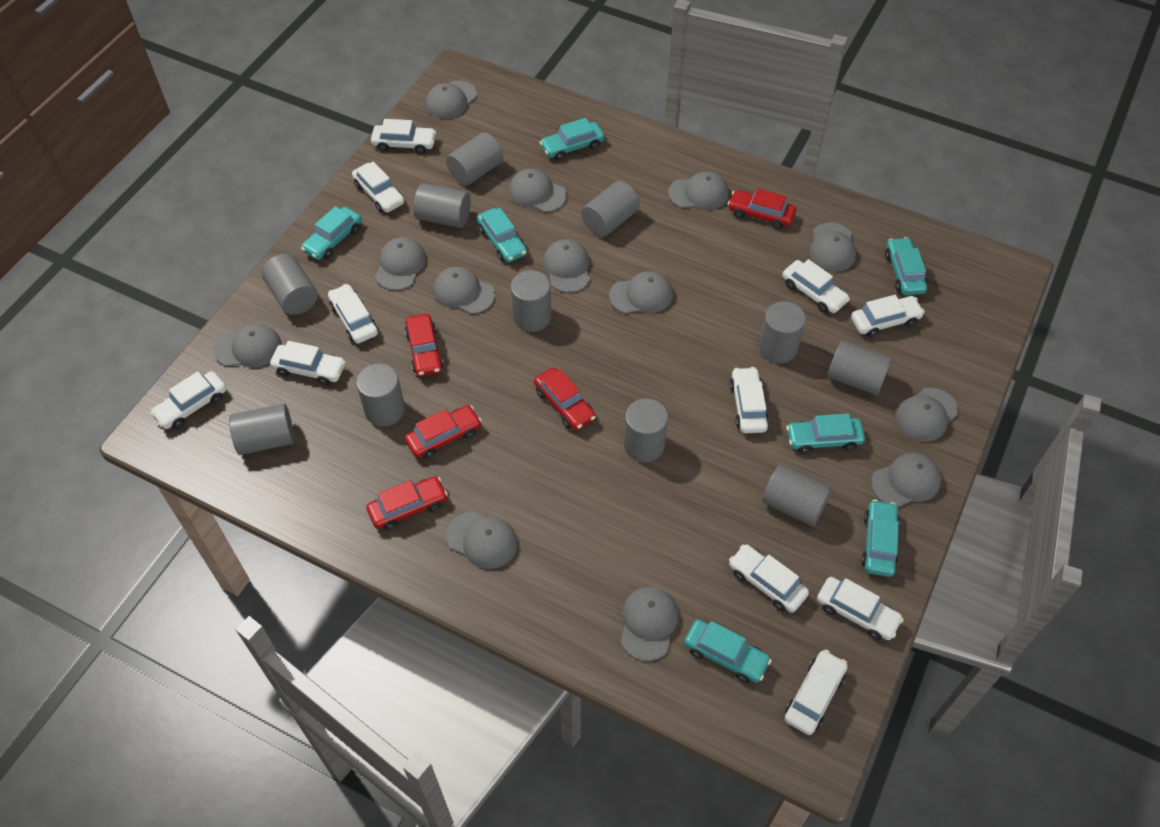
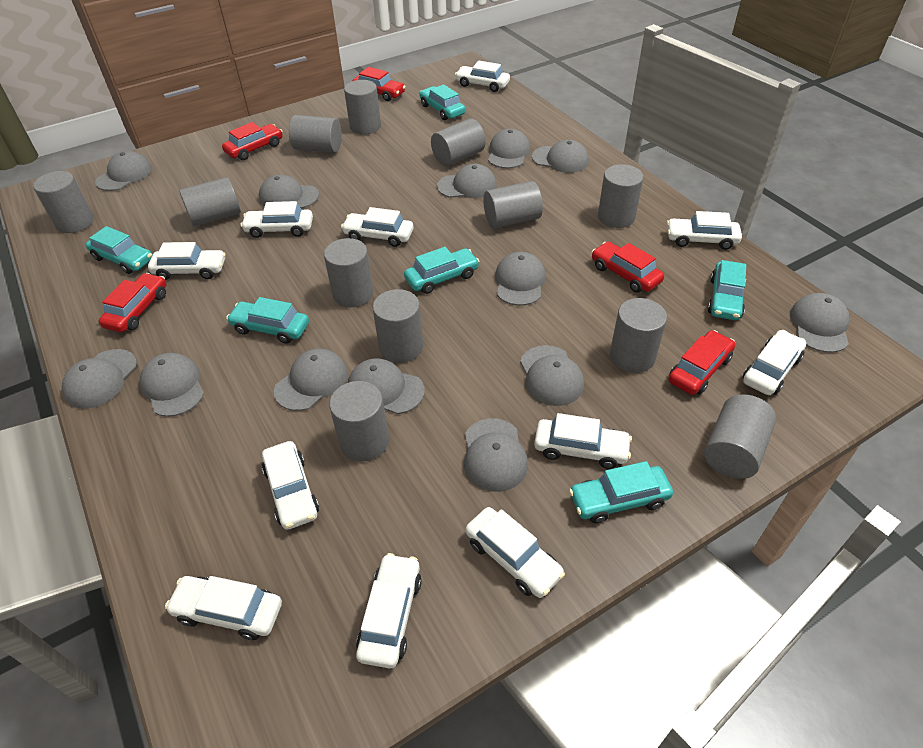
grey cylinder: 11 -> 12
turquoise car: 7 -> 6

